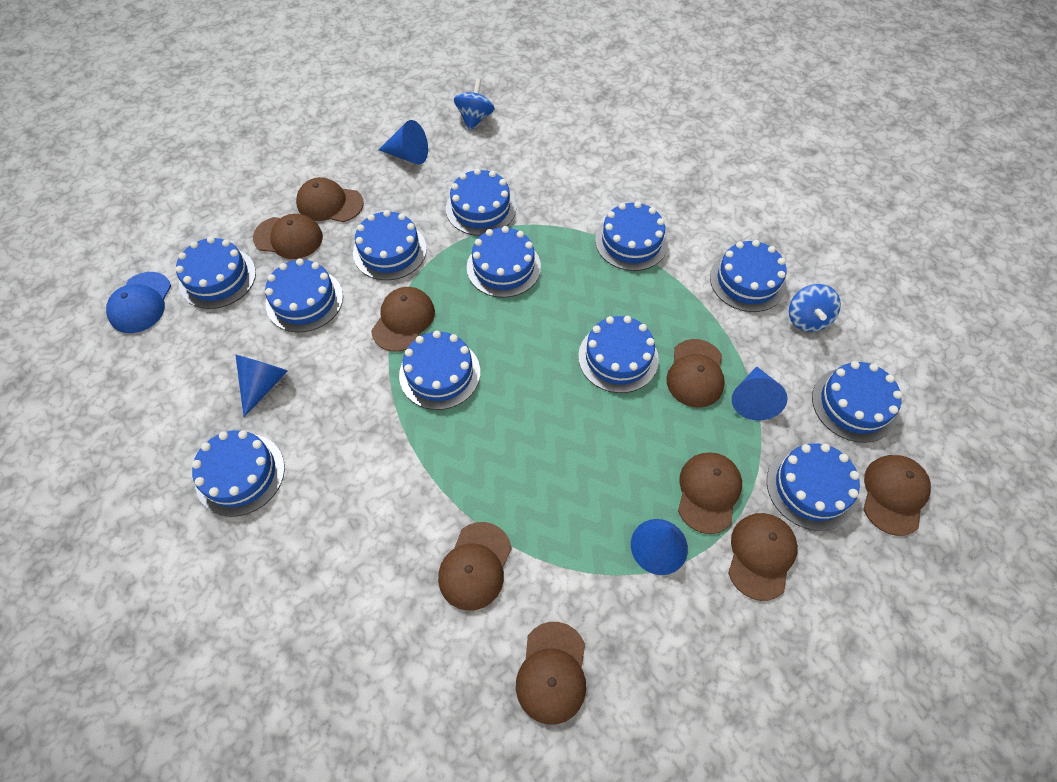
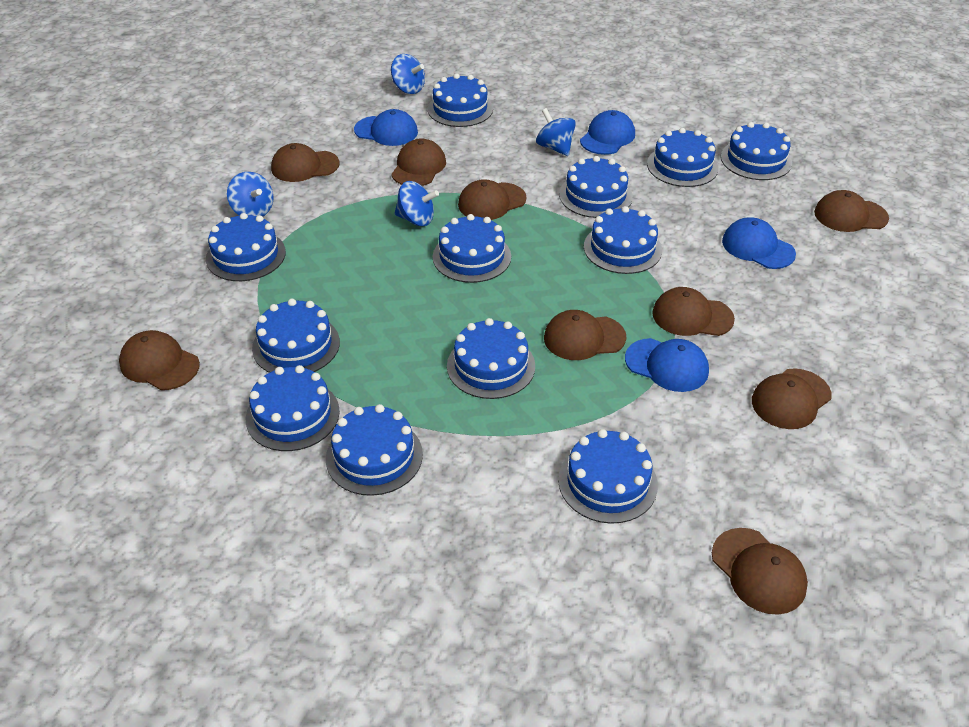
blue cap: 1 -> 4
blue cone: 4 -> 0
blue spinning top: 2 -> 4

